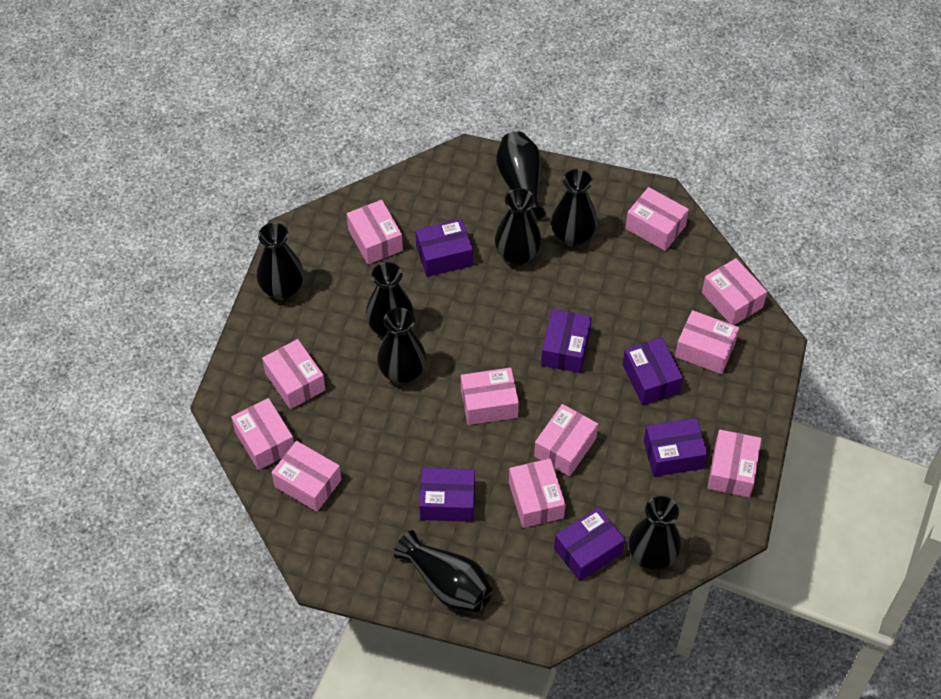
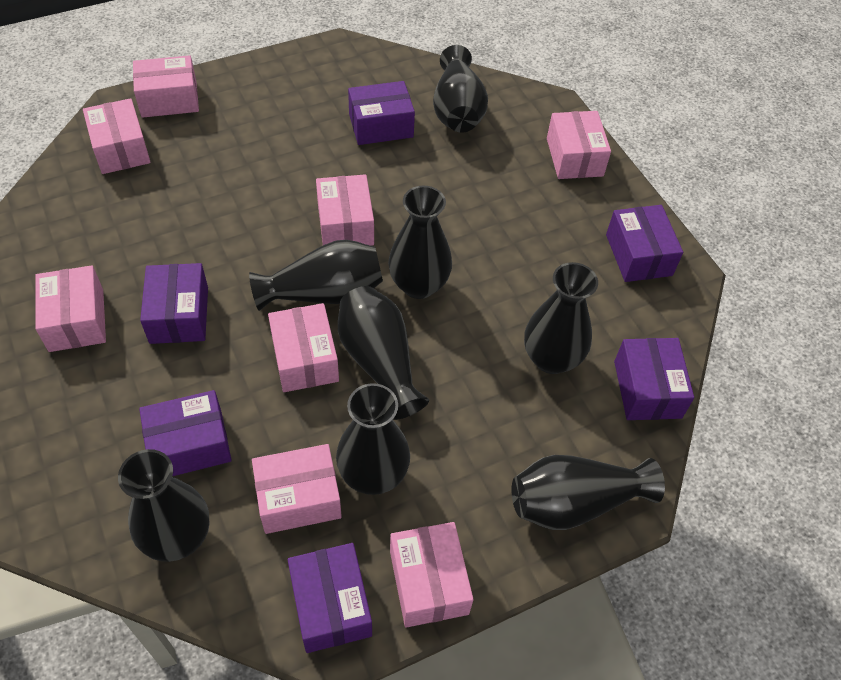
pink box: 11 -> 8

